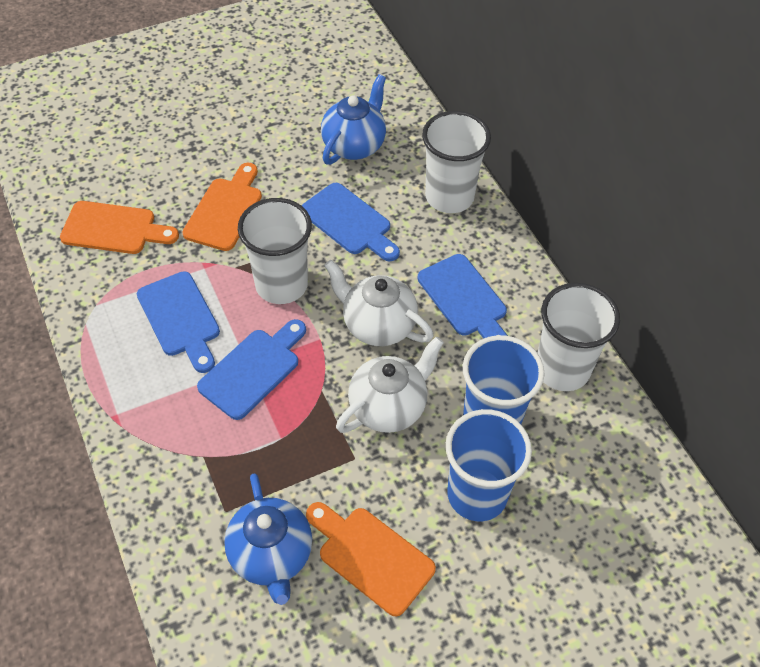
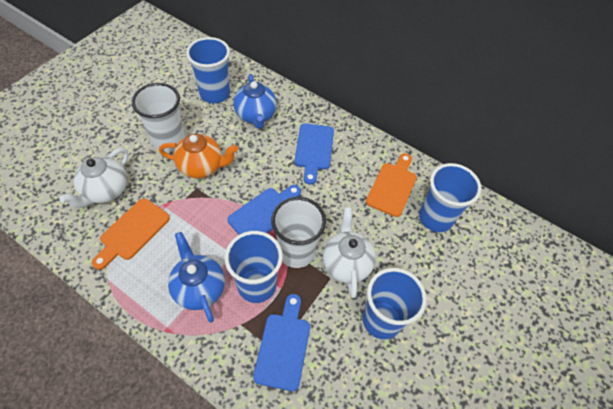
blue cup: 2 -> 4
blue cutting board: 4 -> 3
orange cutting board: 3 -> 2
orange teapot: 0 -> 1
white cup: 3 -> 2

